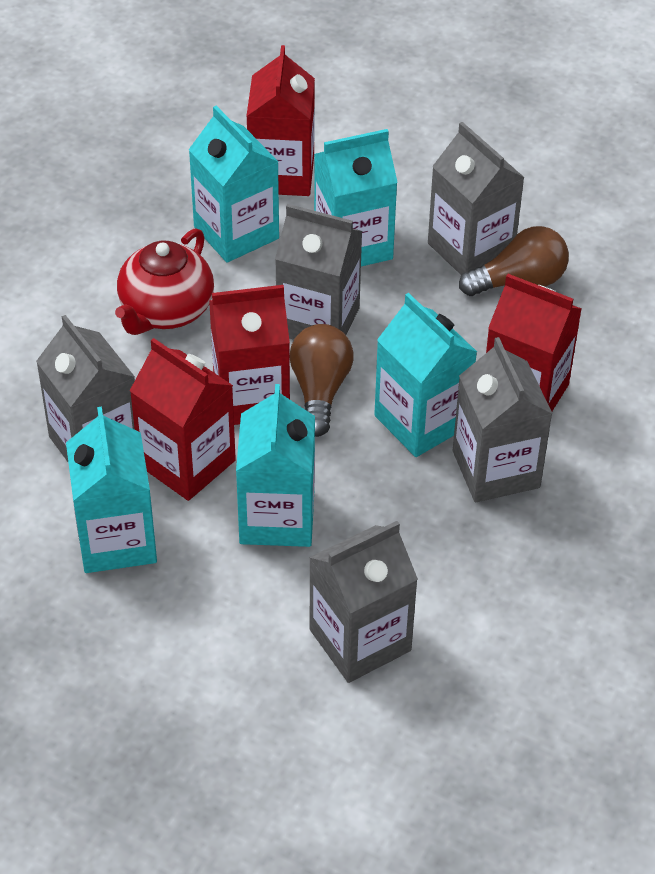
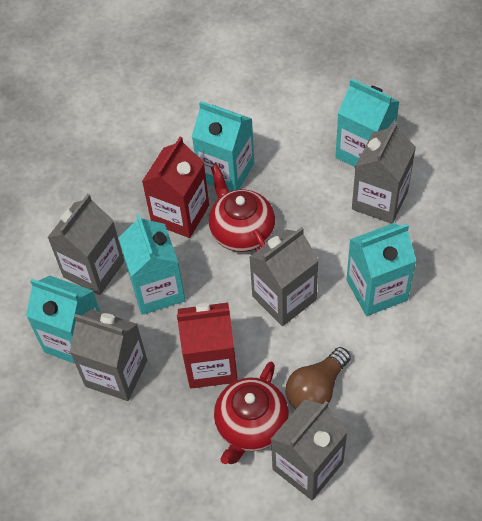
brown light bulb: 2 -> 1
red carton: 4 -> 2
red teapot: 1 -> 2

